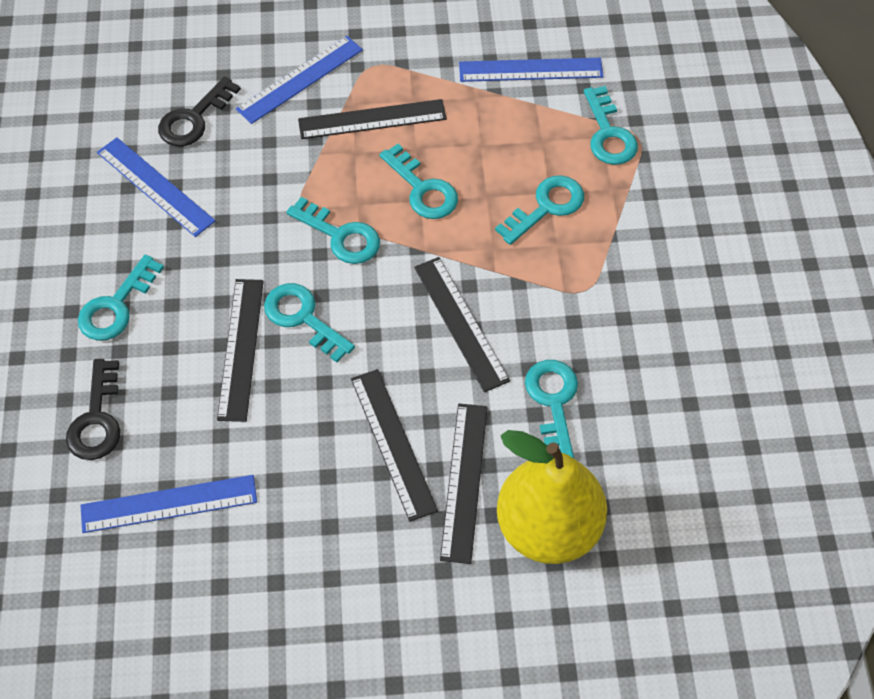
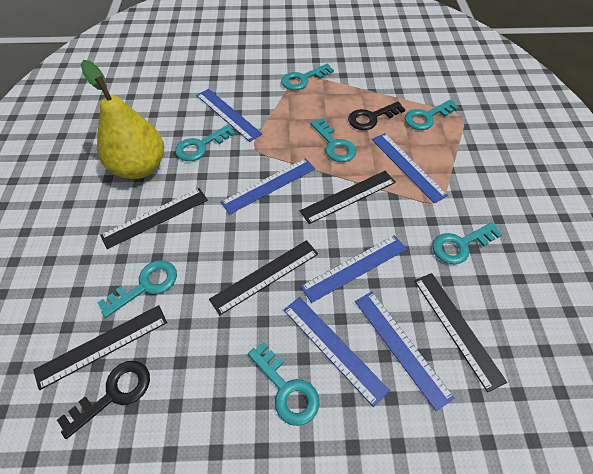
blue ruler: 4 -> 6

